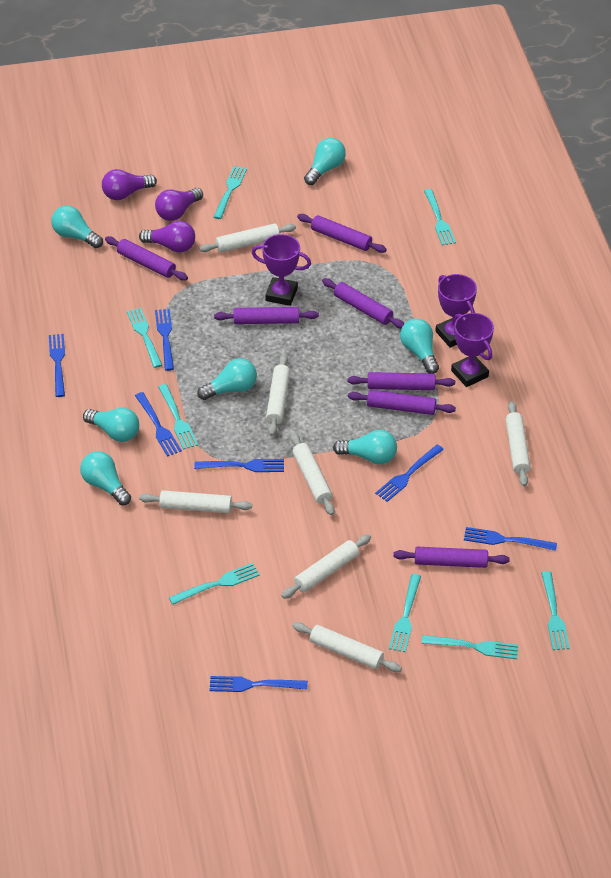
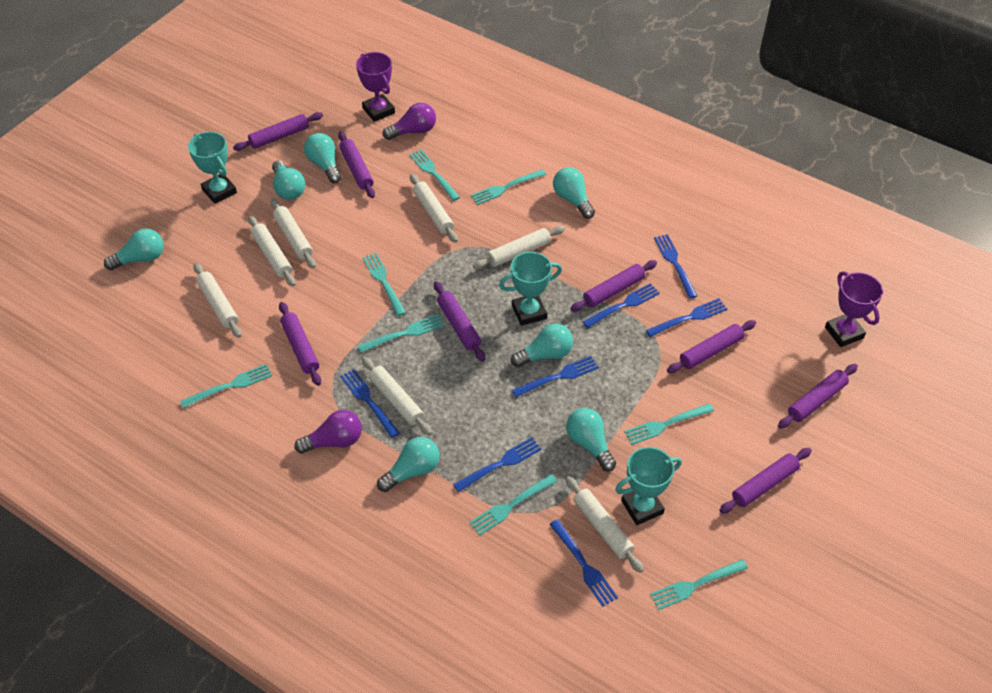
purple light bulb: 3 -> 2
purple rolling pin: 7 -> 8
purple trophy: 3 -> 2
turquoise trophy: 0 -> 3

